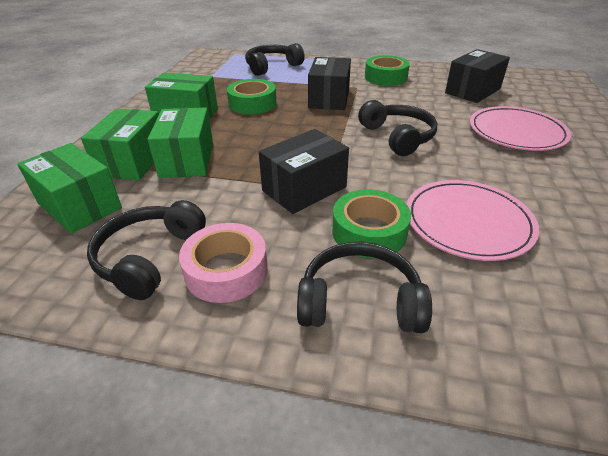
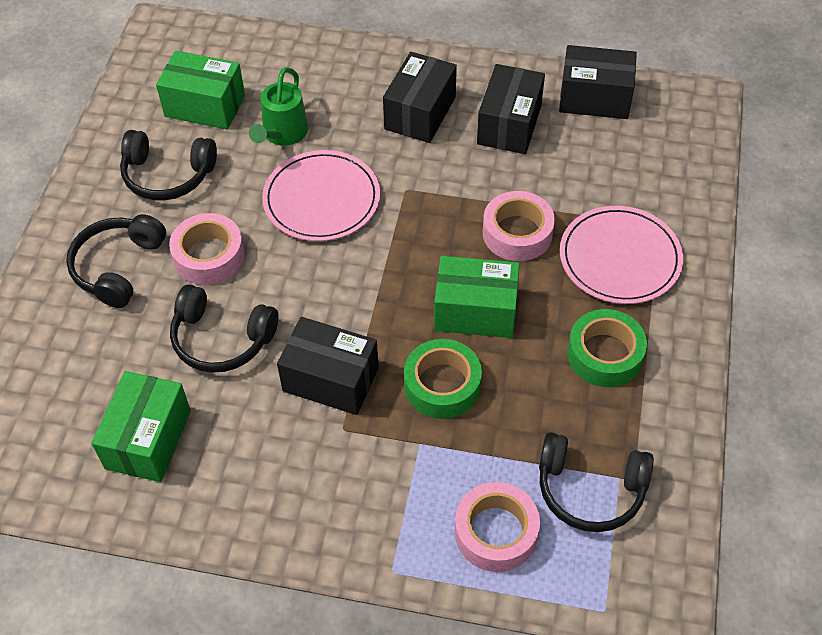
black box: 3 -> 4
green box: 4 -> 3
green tape: 3 -> 2
green watering can: 0 -> 1
pink tape: 1 -> 3

